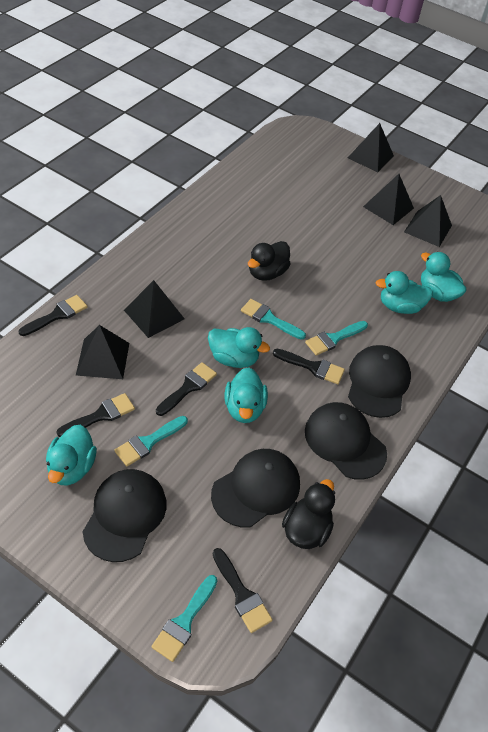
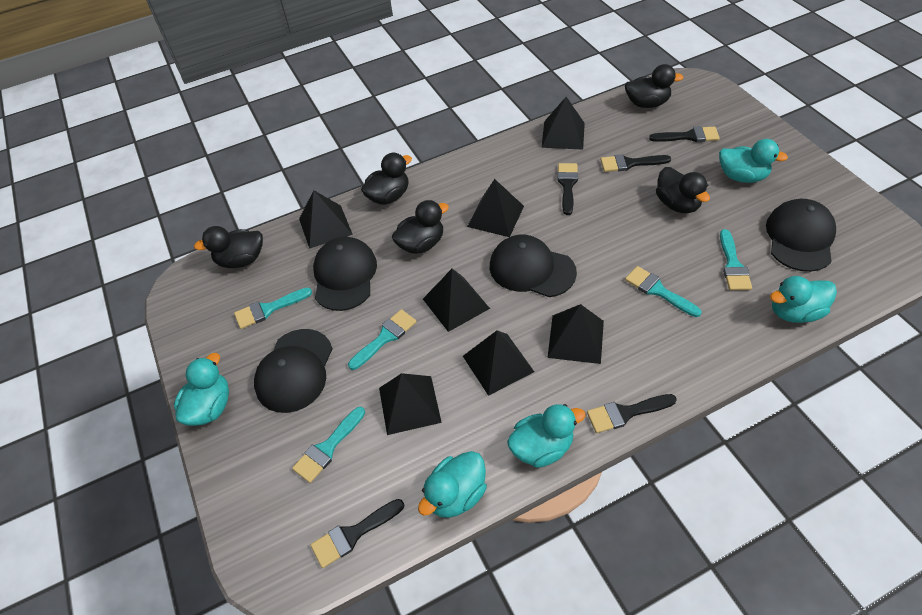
black duck: 2 -> 5
black pyramid: 5 -> 7
turquoise brush: 4 -> 5

